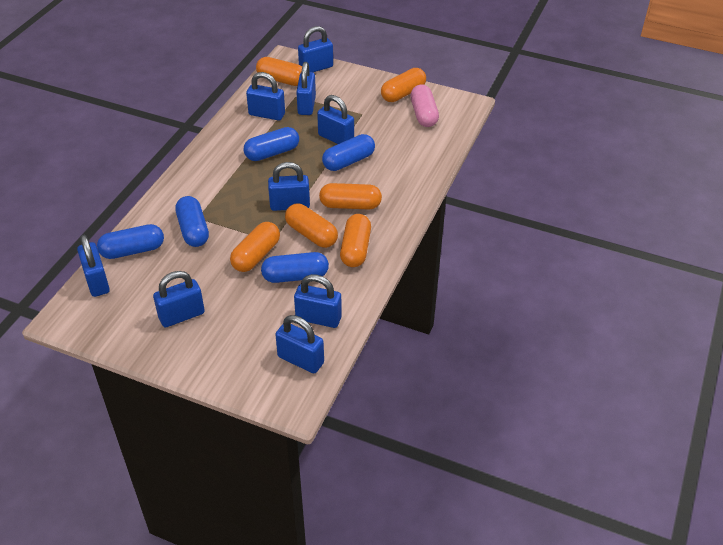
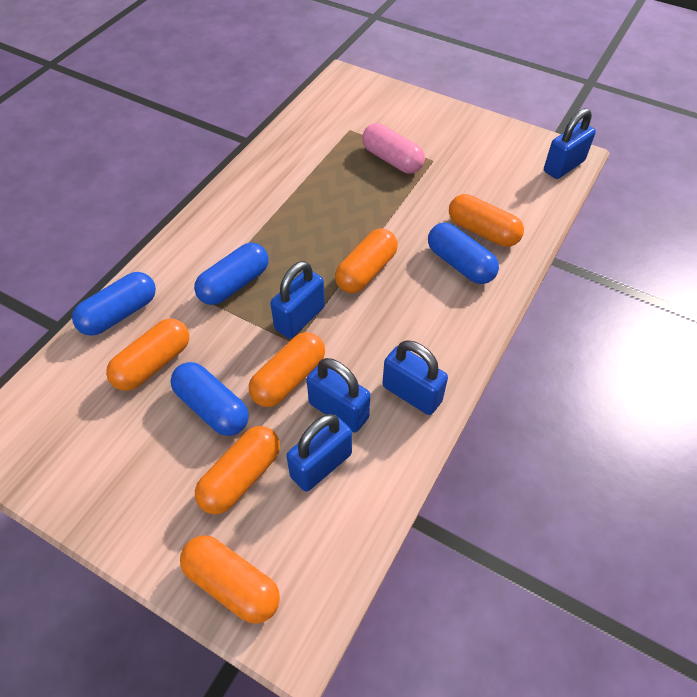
blue capsule: 5 -> 4
blue padlock: 9 -> 5

